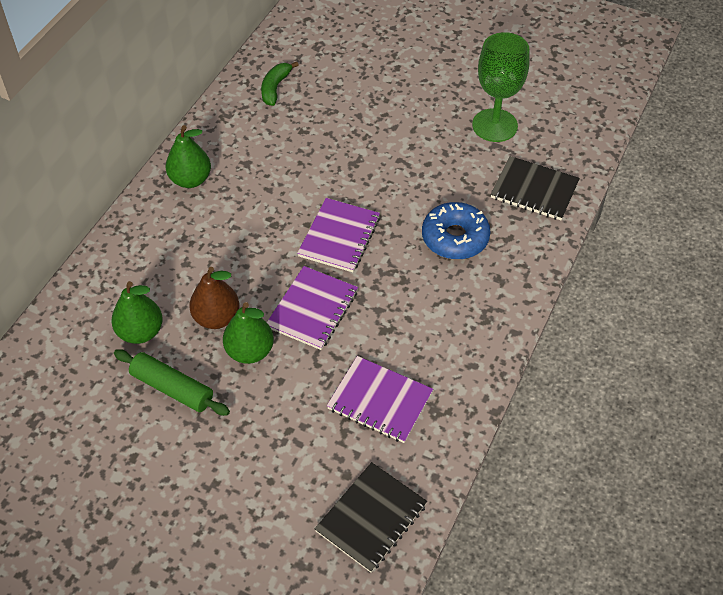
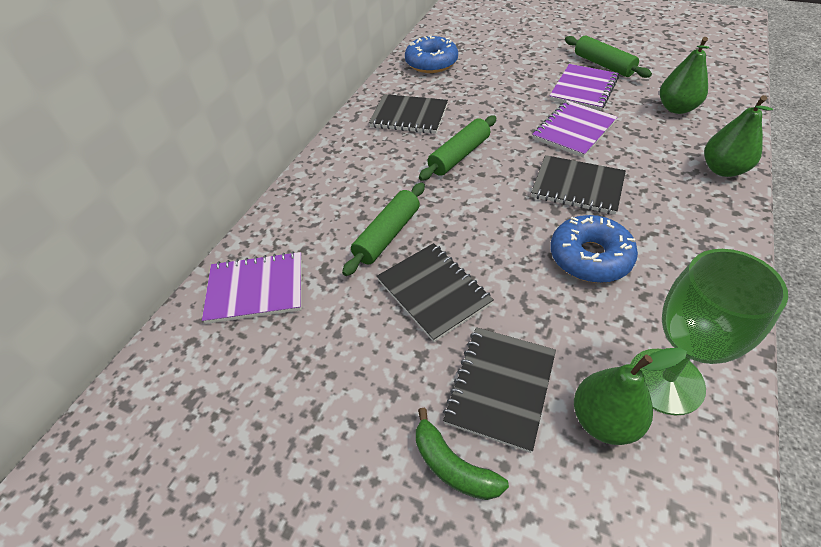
black notebook: 2 -> 4
blue donut: 1 -> 2
brown pear: 1 -> 0
green rolling pin: 1 -> 3

